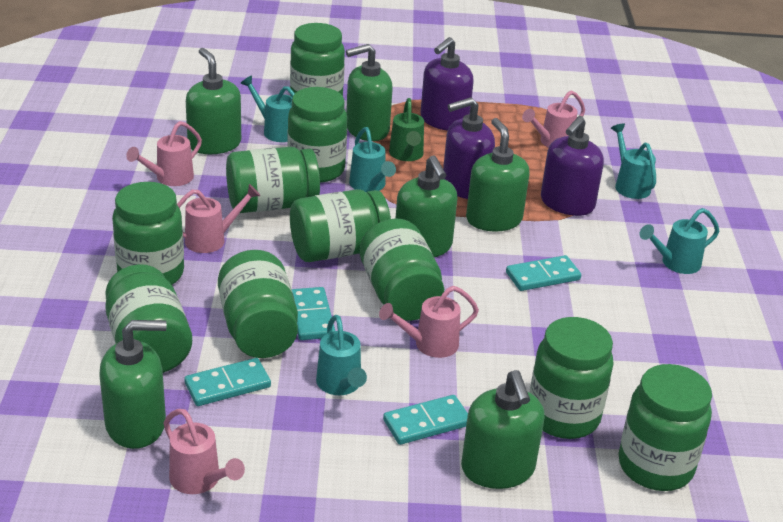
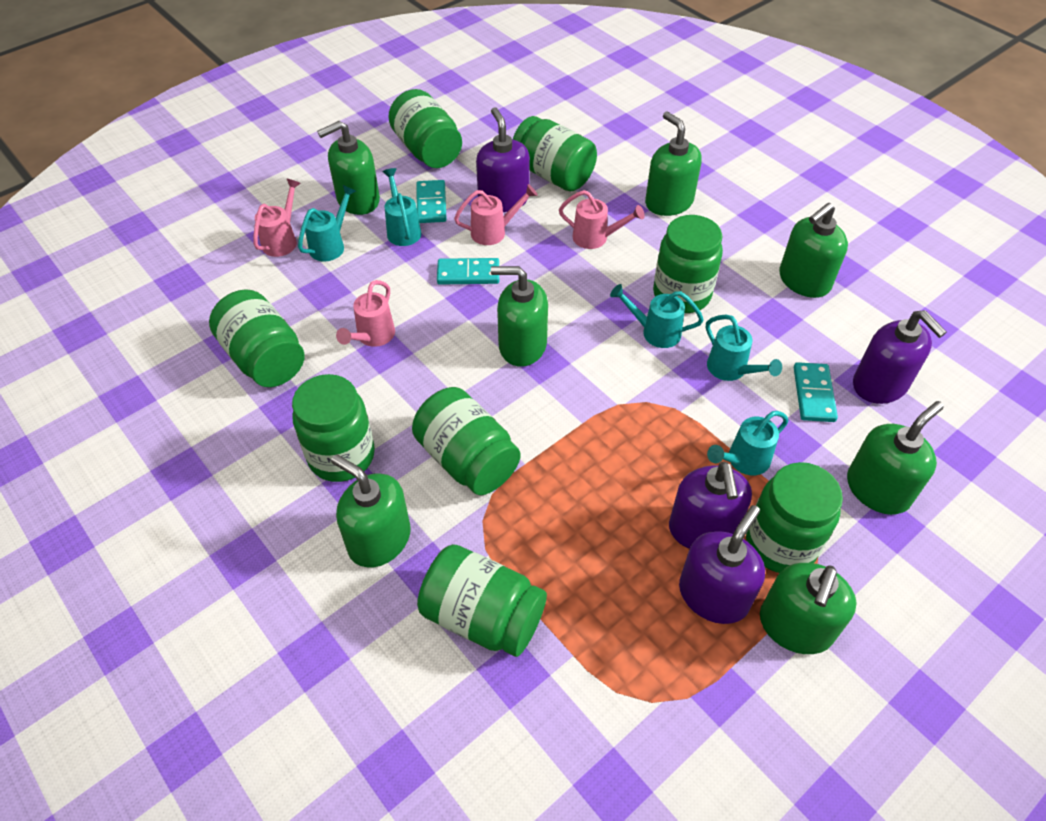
green jar: 10 -> 8
green soap dispenser: 6 -> 7
green watering can: 1 -> 0
pink watering can: 5 -> 4
purple soap dispenser: 3 -> 4
turquoise domino: 4 -> 3

